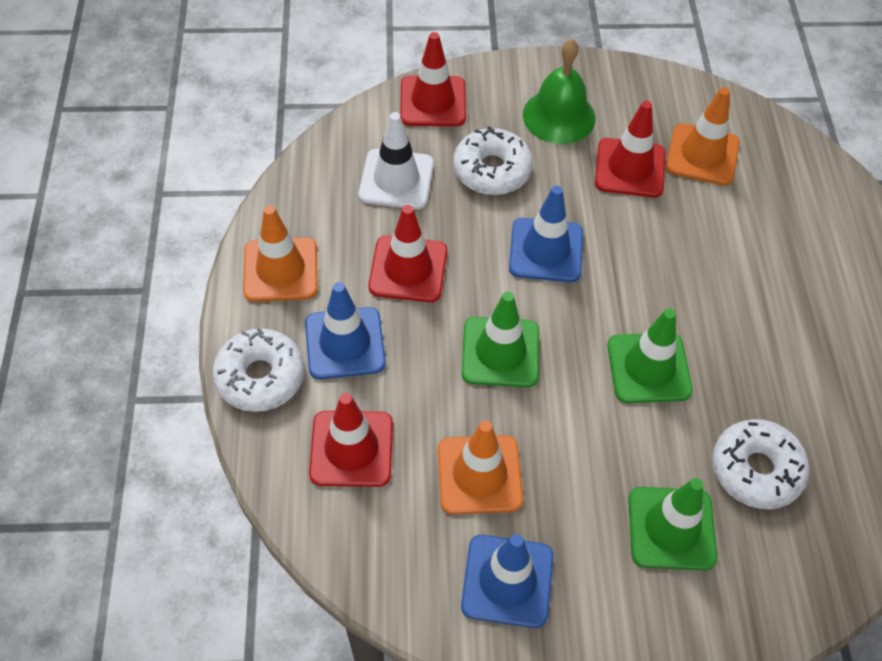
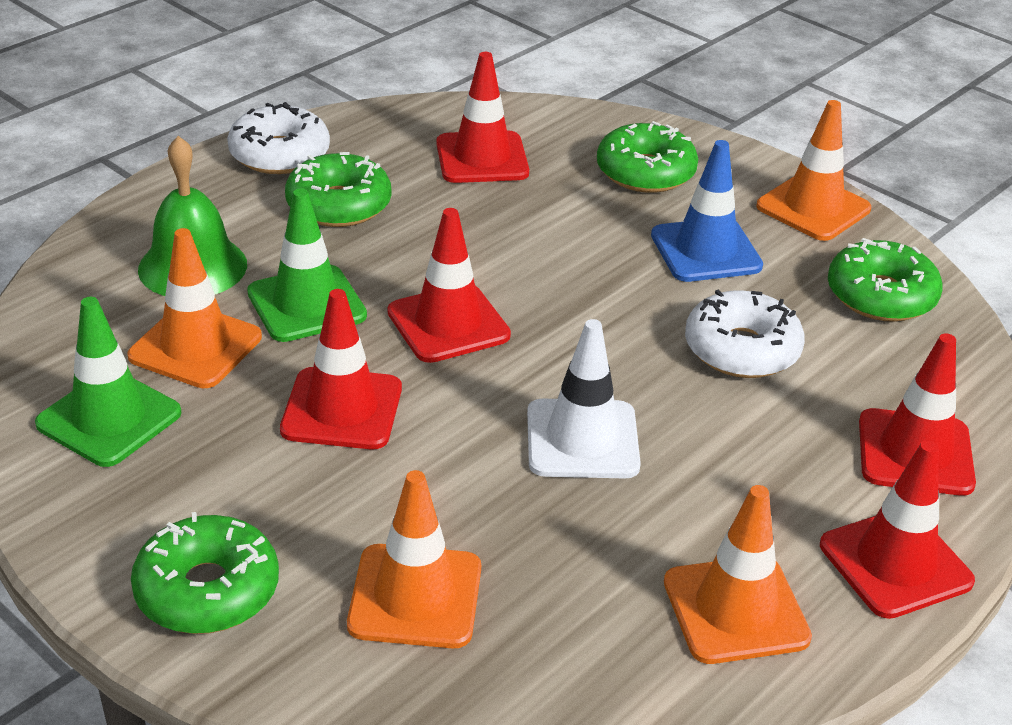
blue traffic cone: 3 -> 1
green donut: 0 -> 4
green traffic cone: 3 -> 2
orange traffic cone: 3 -> 4
red traffic cone: 4 -> 5
white donut: 3 -> 2

